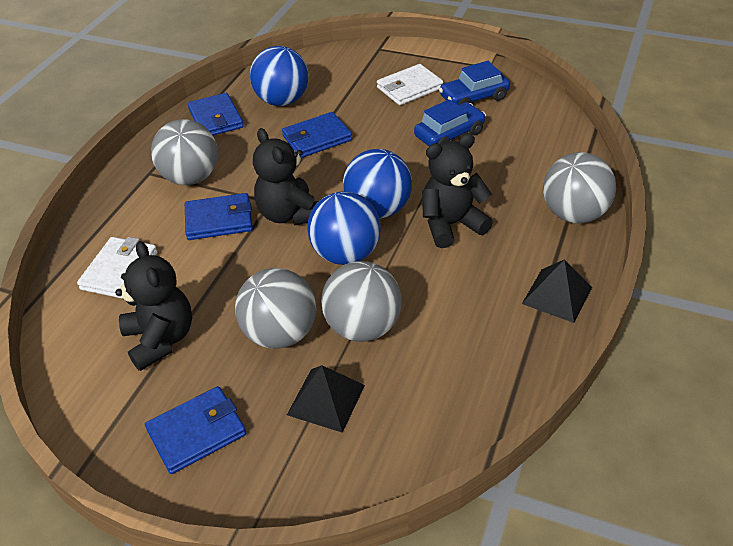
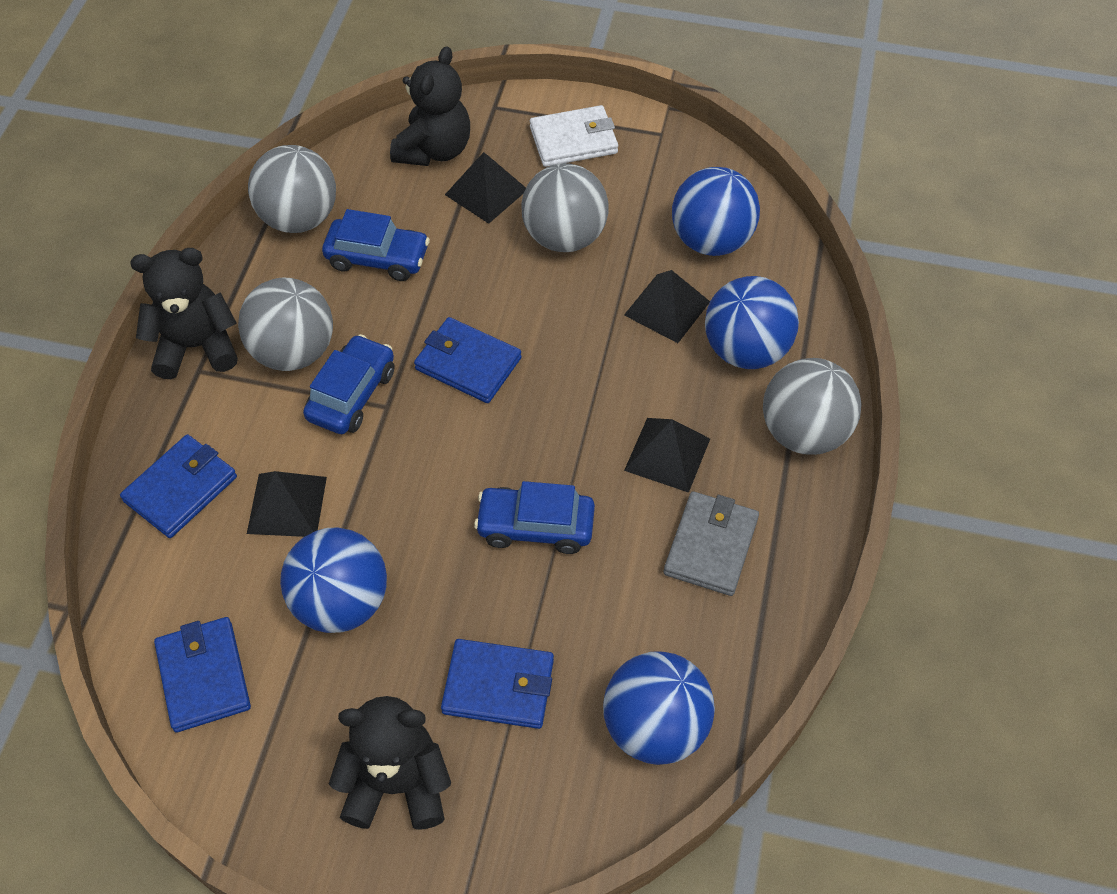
black pyramid: 2 -> 4
blue ball: 3 -> 4
blue car: 2 -> 3
grey wallet: 0 -> 1
white wallet: 2 -> 1

